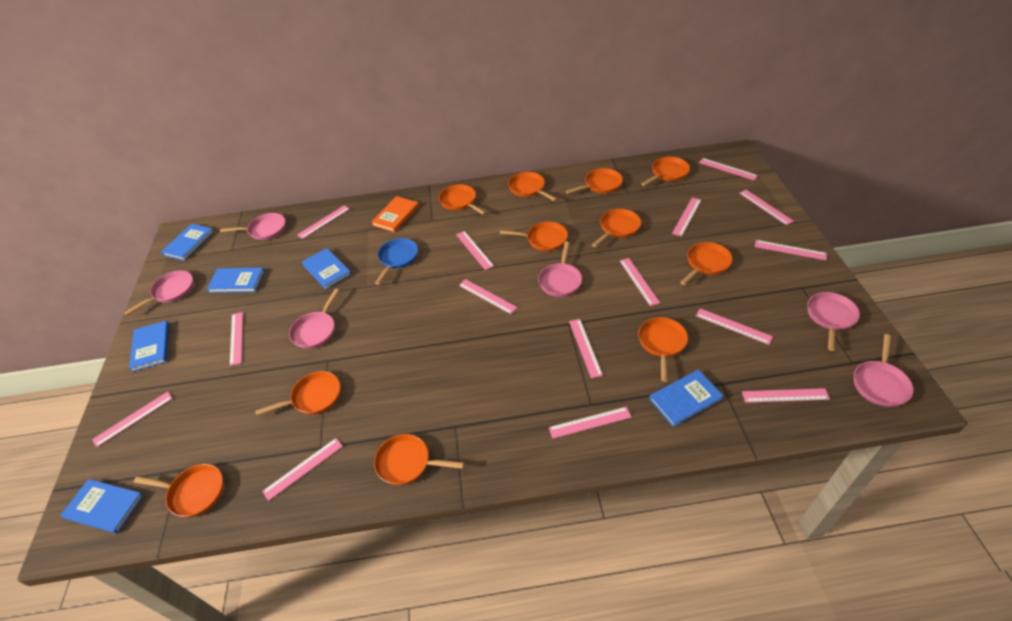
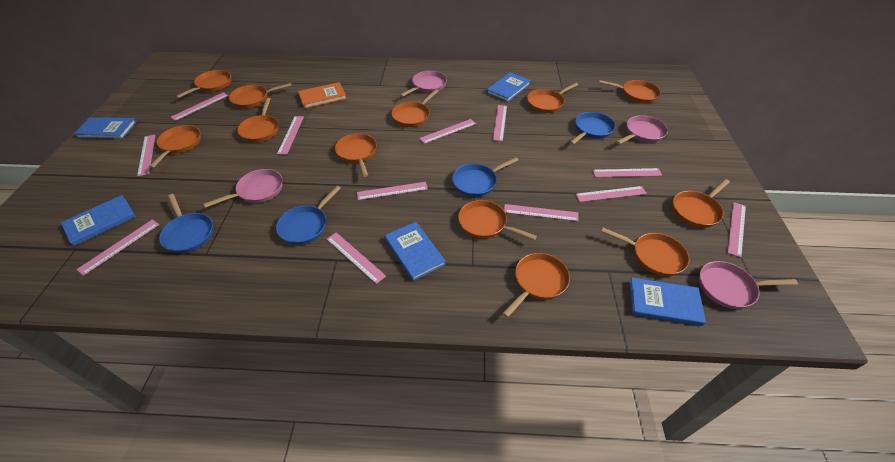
blue book: 6 -> 5
blue pan: 1 -> 4
orange pan: 11 -> 12
pink pan: 6 -> 4
pink ruler: 15 -> 12

